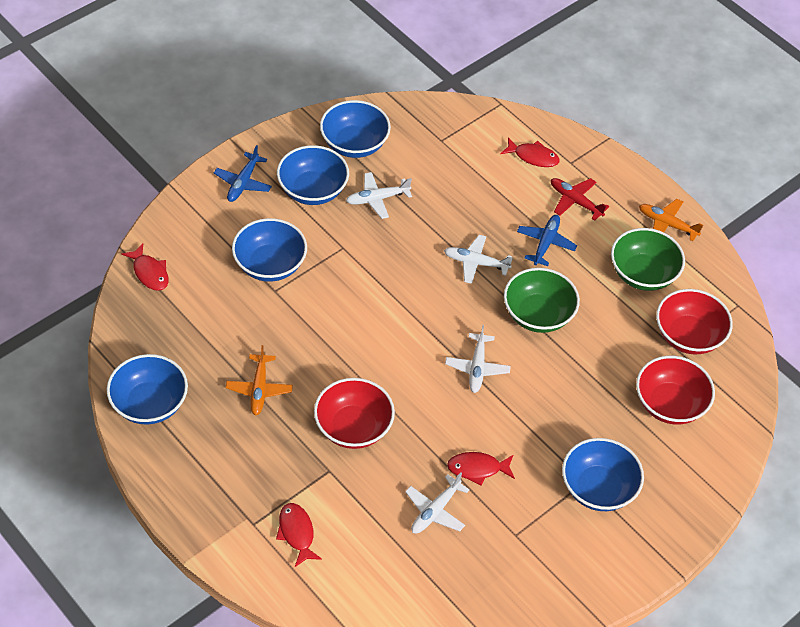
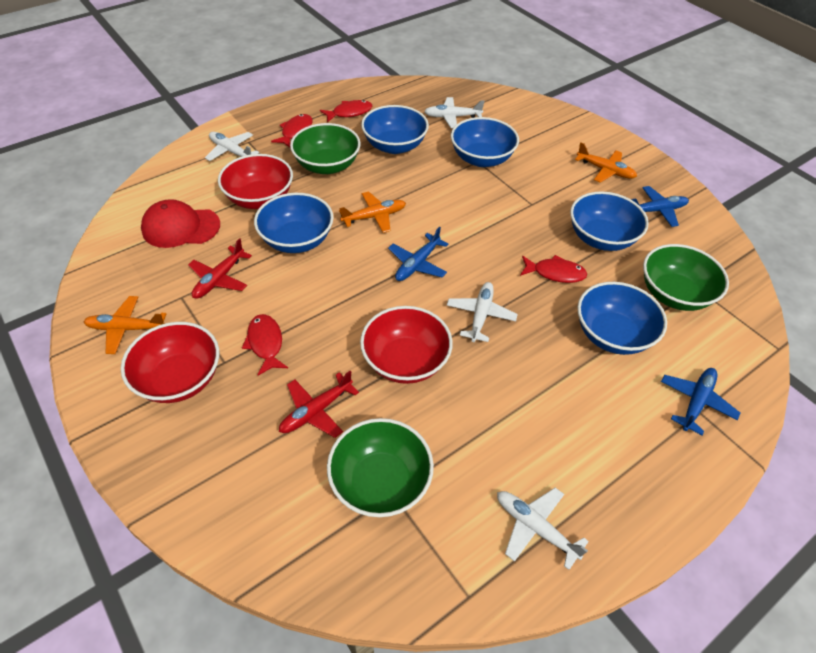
blue plane: 2 -> 3
green bowl: 2 -> 3
orange plane: 2 -> 3
red cap: 0 -> 1
red plane: 1 -> 2

